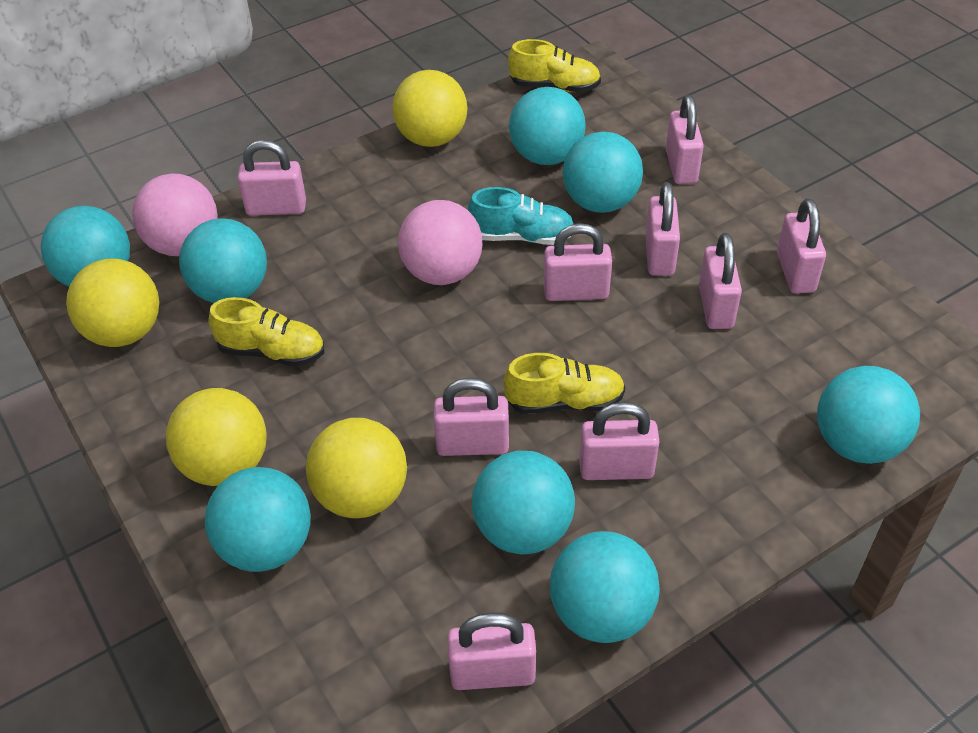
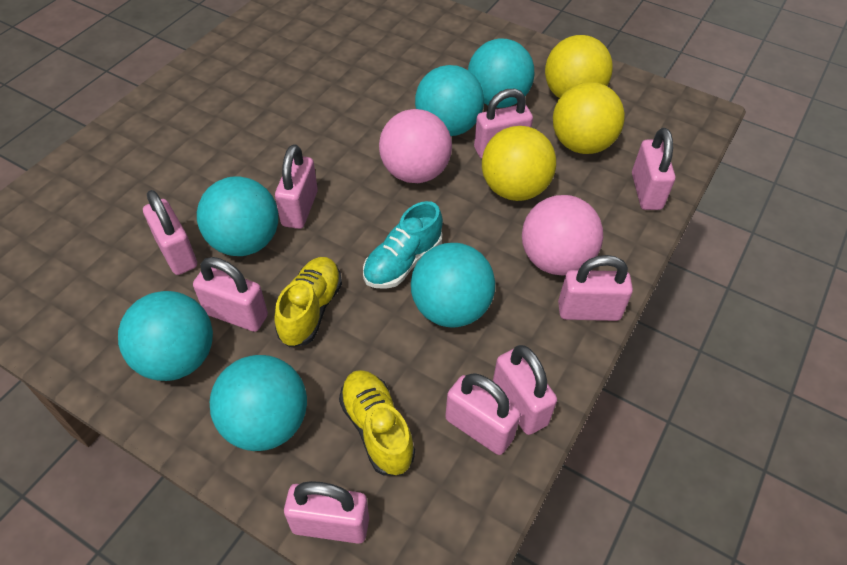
turquoise ball: 8 -> 6
yellow ball: 4 -> 3
yellow shoe: 3 -> 2

